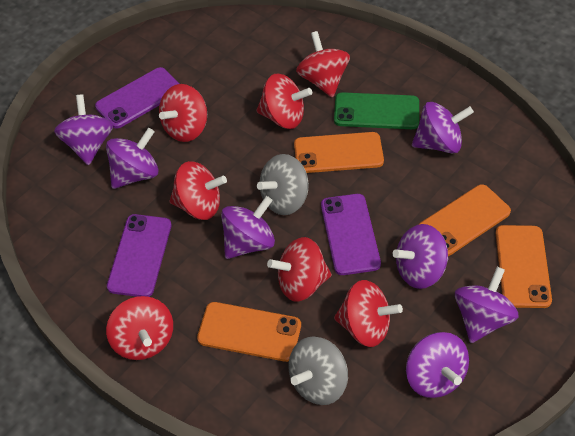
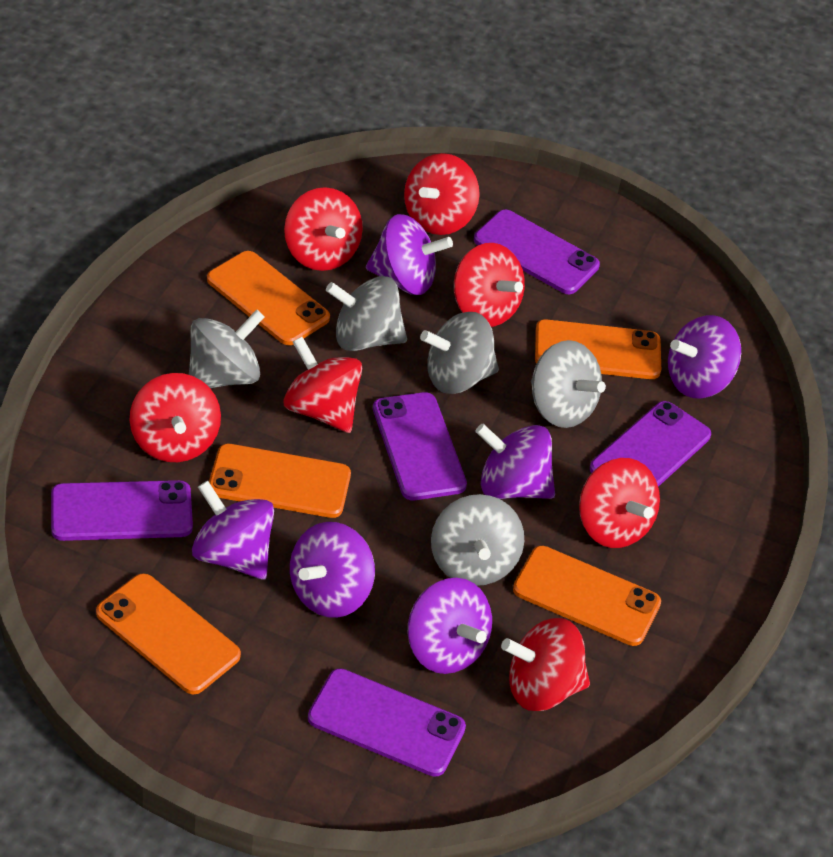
green phone: 1 -> 0
grey spinning top: 2 -> 5
orange phone: 4 -> 5
purple phone: 3 -> 5
purple spinning top: 7 -> 6

